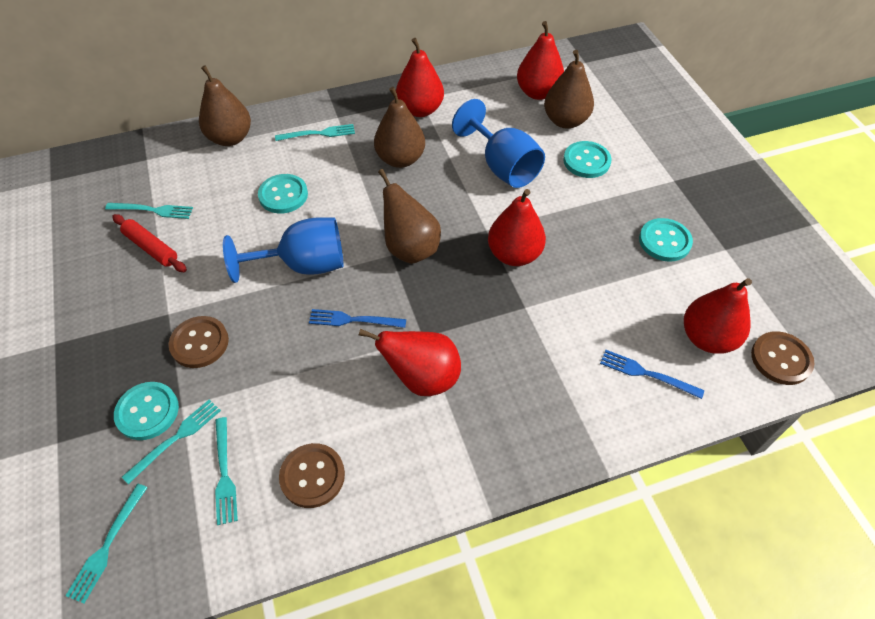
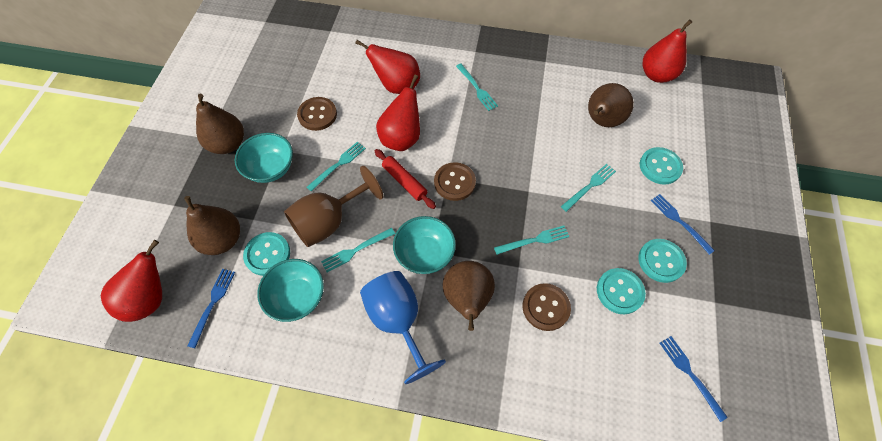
blue fork: 2 -> 3
blue goblet: 2 -> 1
brown goblet: 0 -> 1
red pear: 5 -> 4
turquoise bowl: 0 -> 3

